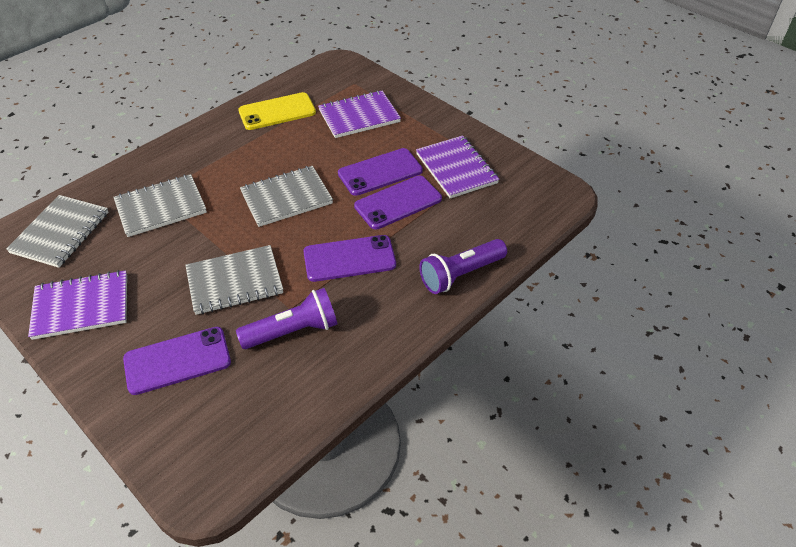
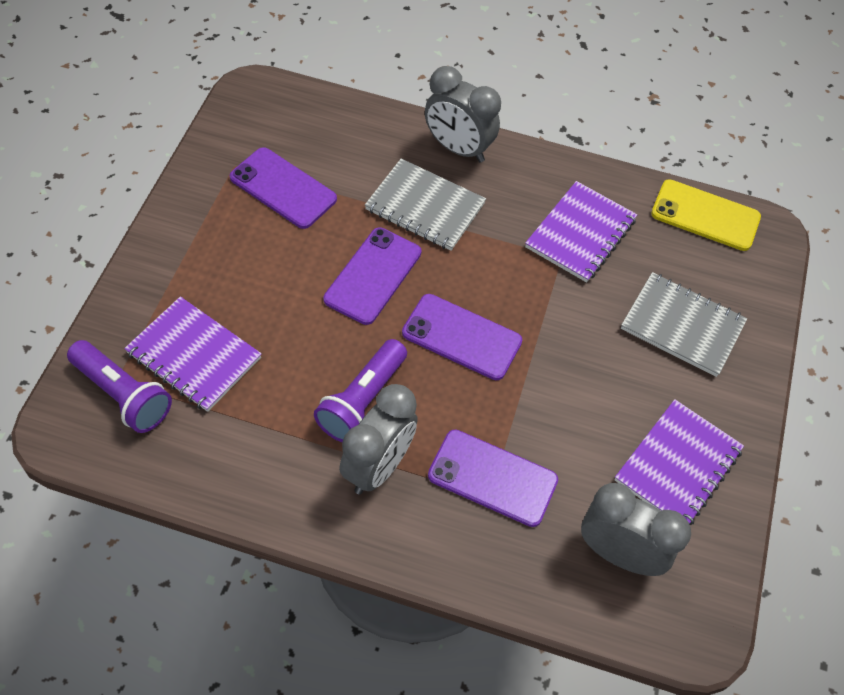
grey clock: 0 -> 3
grey notebook: 4 -> 2

